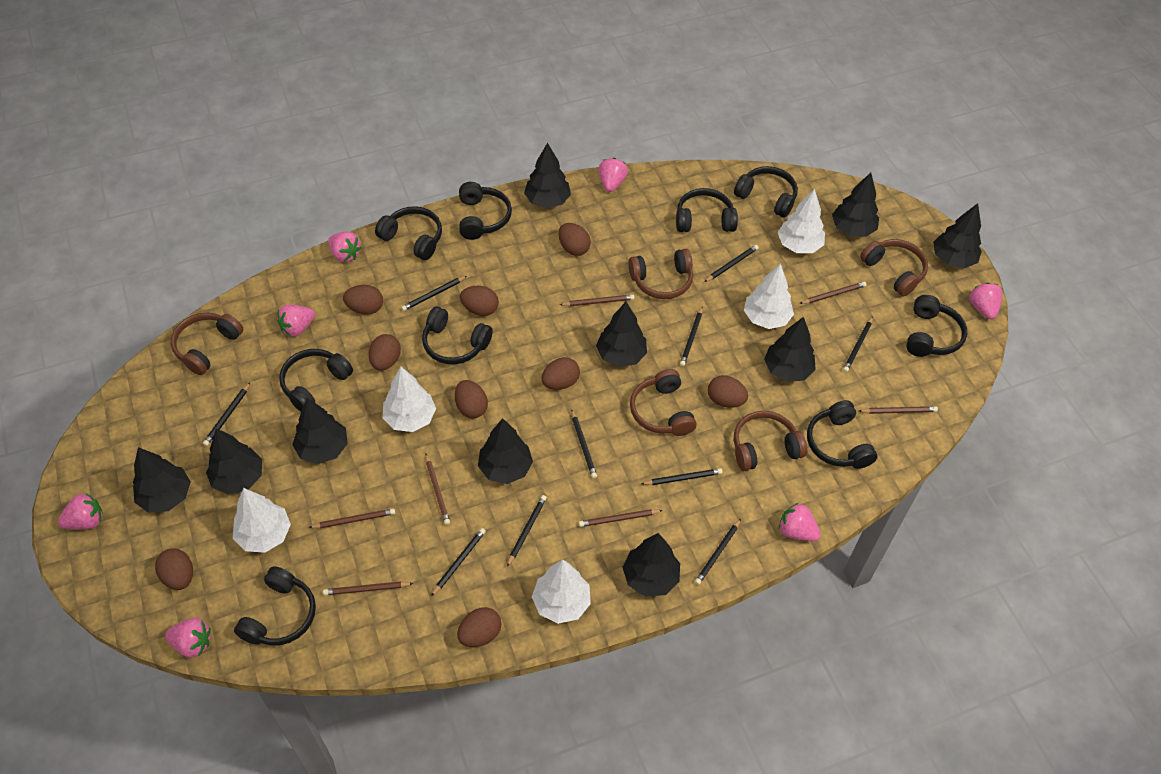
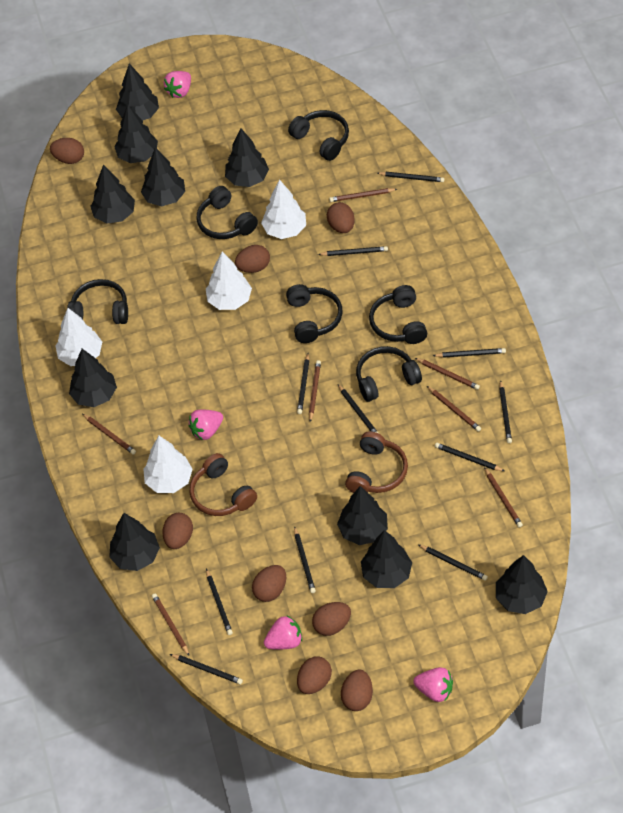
black headphones: 9 -> 6
black pencil: 10 -> 11
brown egg: 9 -> 8
brown headphones: 5 -> 2
pink strawberry: 7 -> 4
white tree: 5 -> 4

